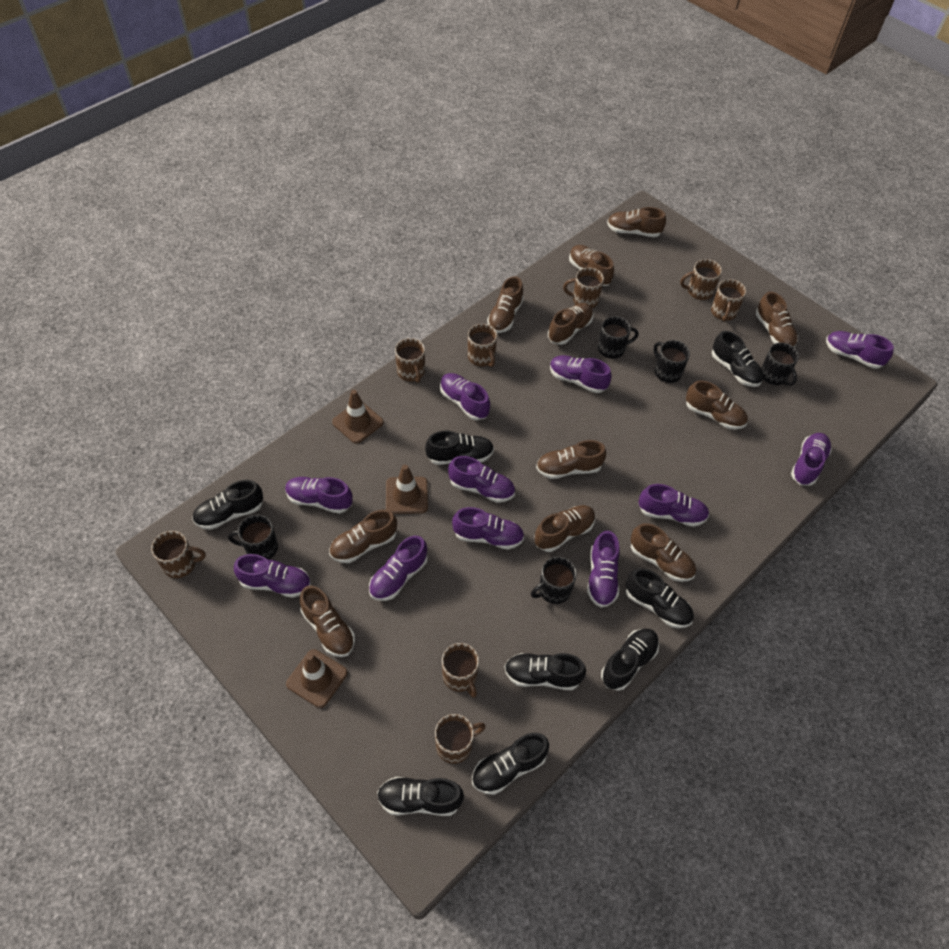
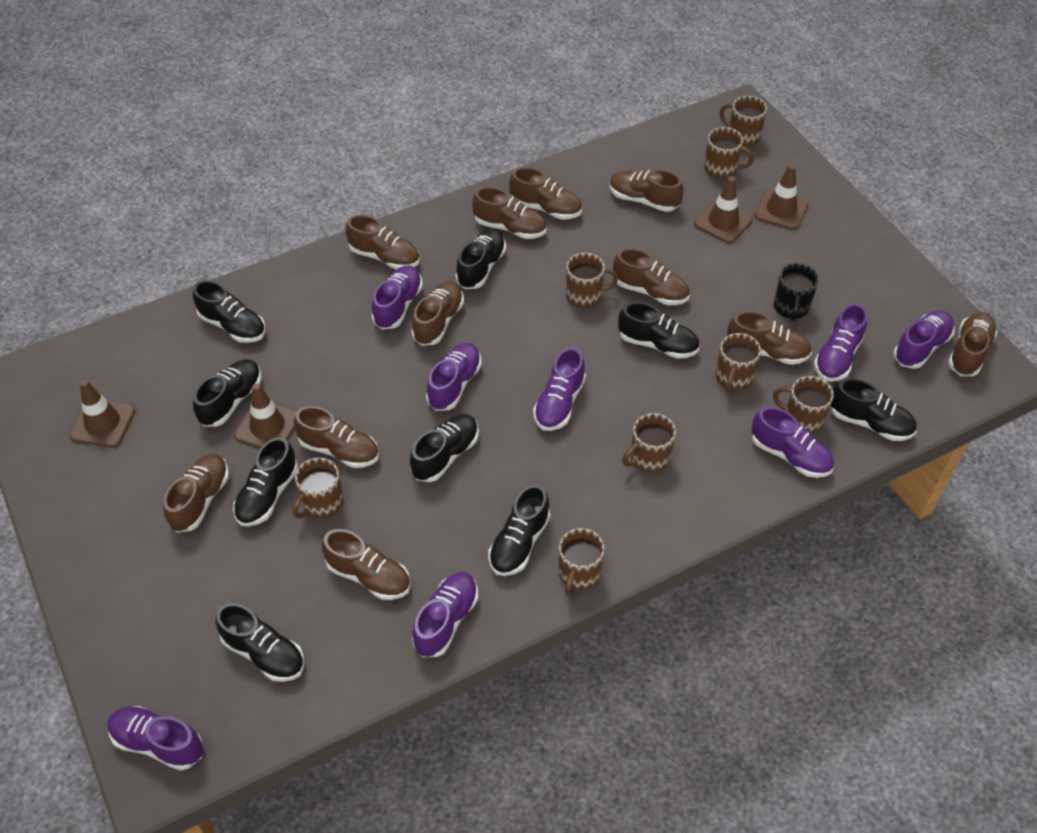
black mug: 5 -> 1
black shoe: 8 -> 9
brown traffic cone: 3 -> 4
purple shoe: 11 -> 8

